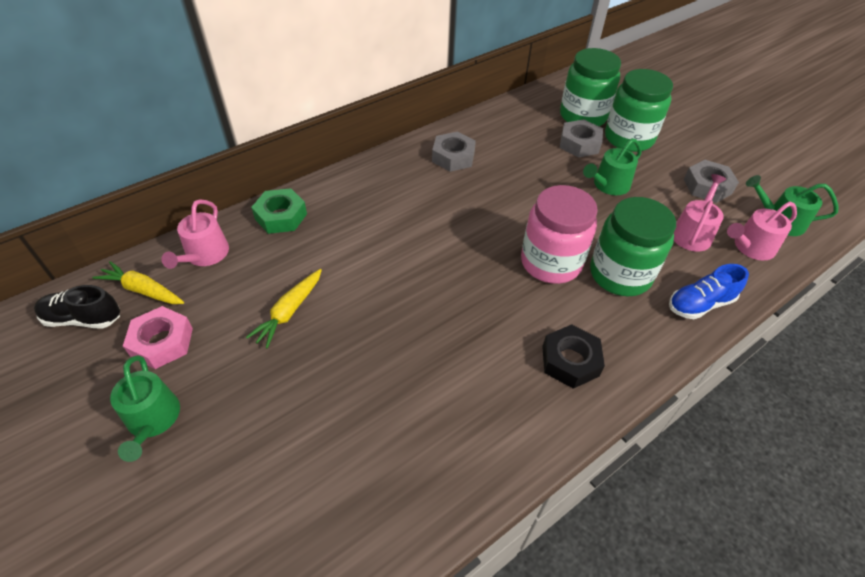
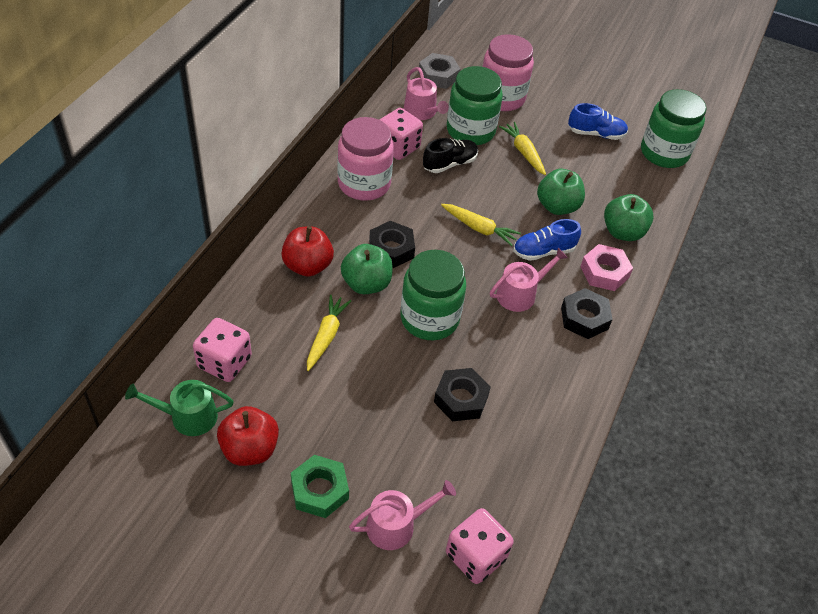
black nut: 1 -> 3
blue shoe: 1 -> 2
green apple: 0 -> 3
green watering can: 3 -> 1
grey nut: 3 -> 1
pink dice: 0 -> 3
pink jar: 1 -> 2
red apple: 0 -> 2
yellow carrot: 2 -> 3

